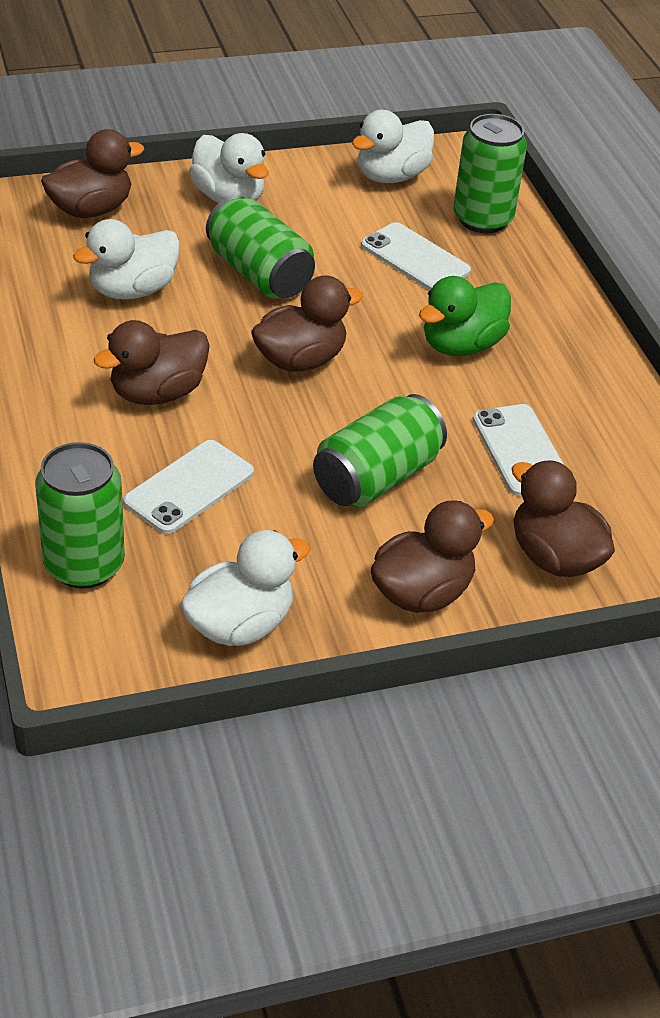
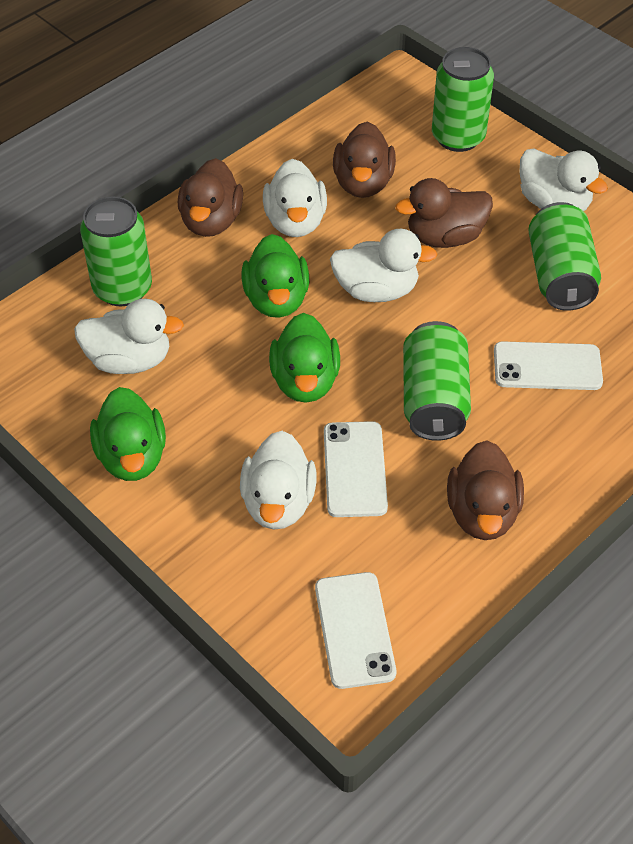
brown duck: 5 -> 4
green duck: 1 -> 3
white duck: 4 -> 5

